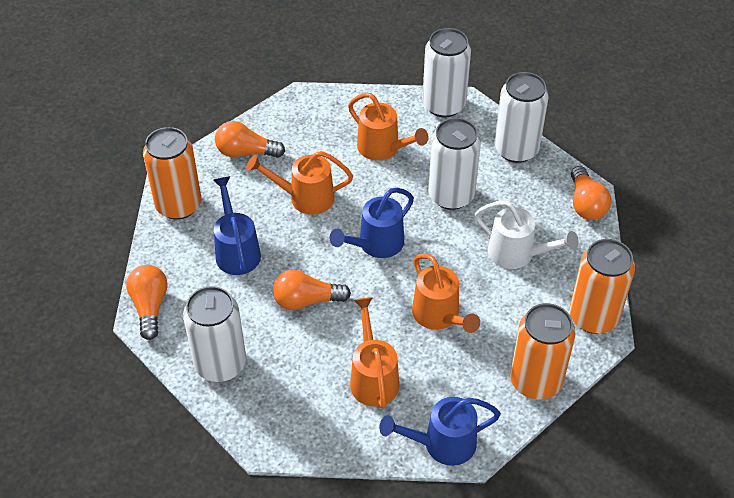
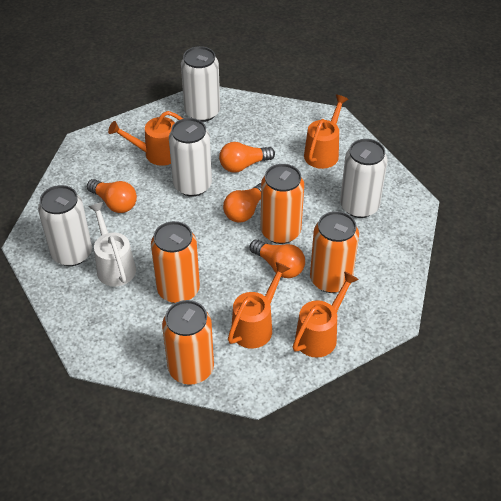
blue watering can: 3 -> 0
orange can: 3 -> 4

